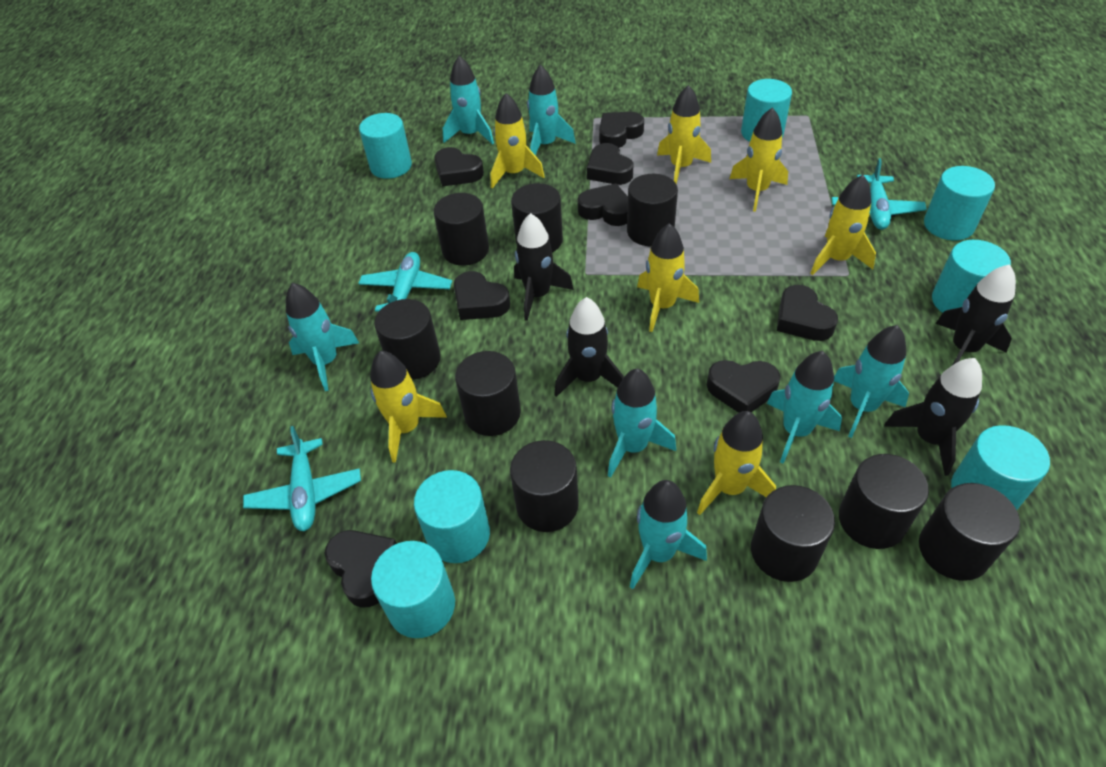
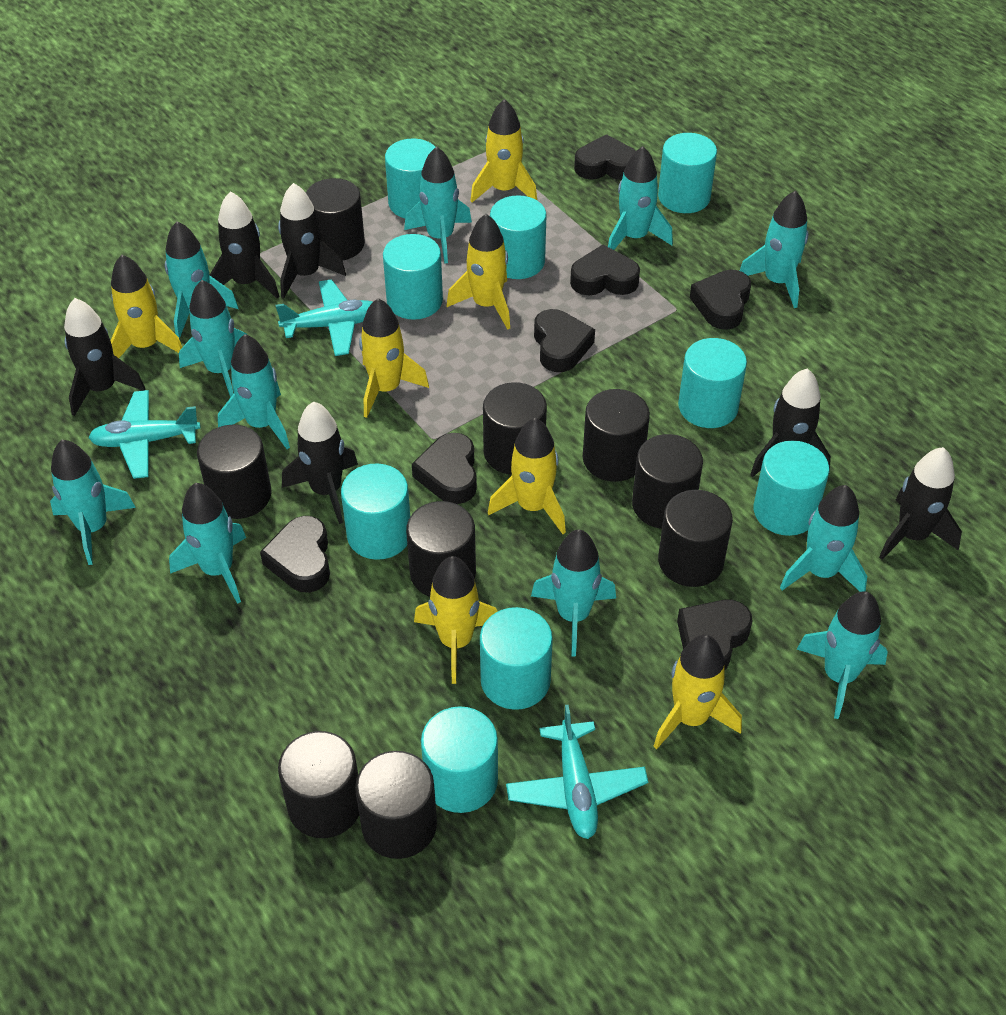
black heart: 8 -> 7
black rocket: 4 -> 6
turquoise cylinder: 7 -> 9
turquoise rocket: 7 -> 11

